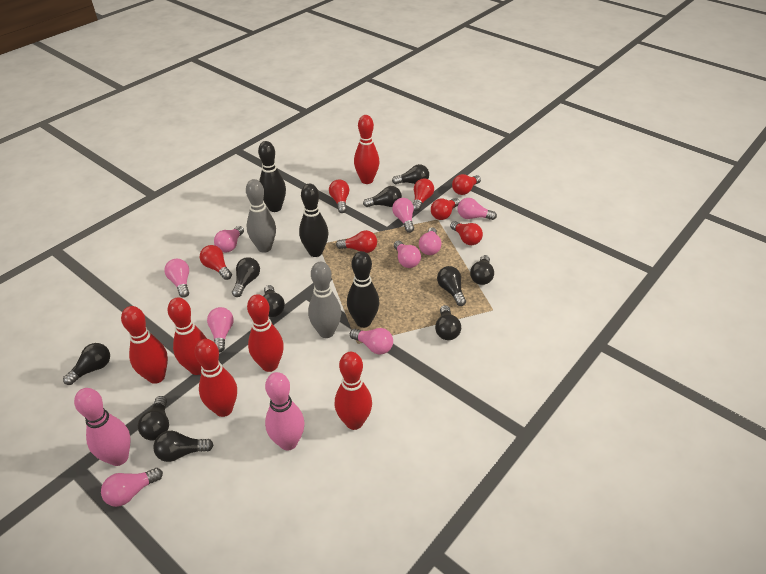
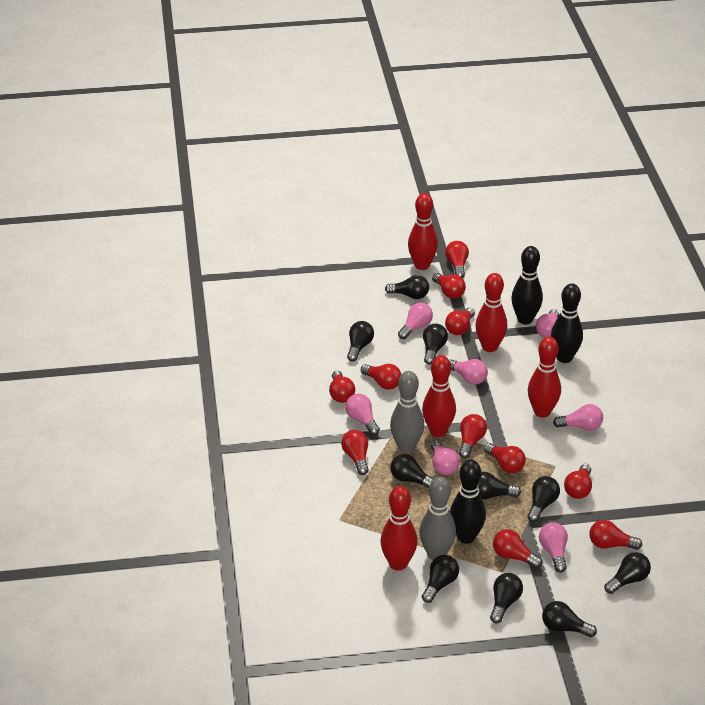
pink bowling pin: 2 -> 0
pink light bulb: 9 -> 7
red bowling pin: 6 -> 5
red light bulb: 7 -> 11

